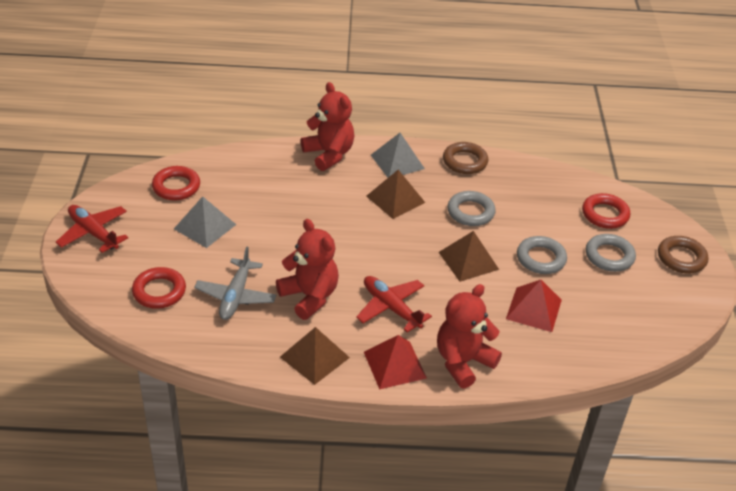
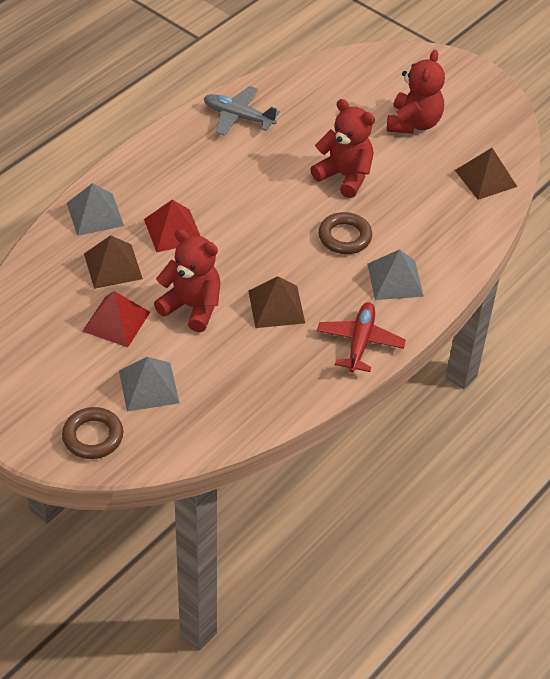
grey pyramid: 2 -> 3
grey ring: 3 -> 0
red plane: 2 -> 1
red ring: 3 -> 0

